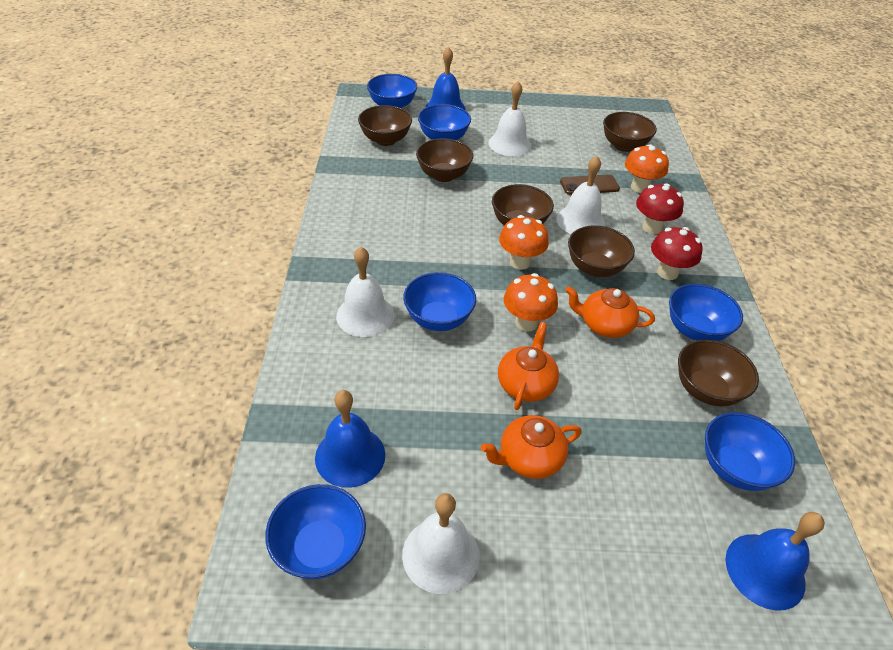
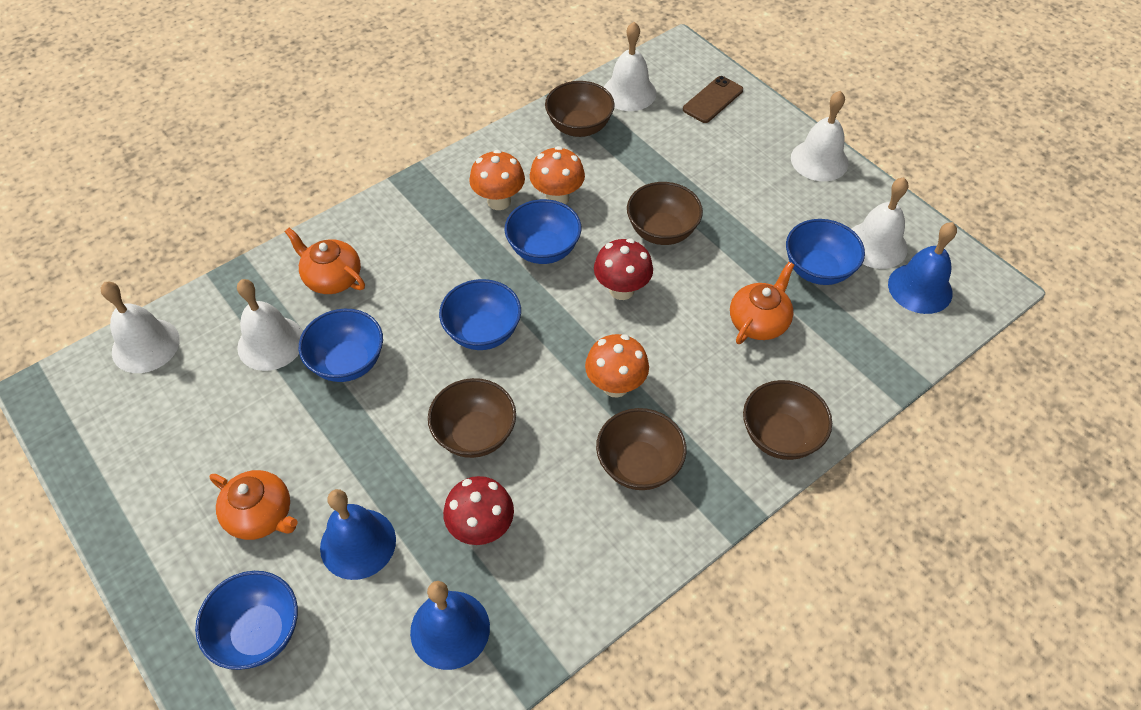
blue bowl: 6 -> 5
brown bowl: 6 -> 5
white bell: 4 -> 5

